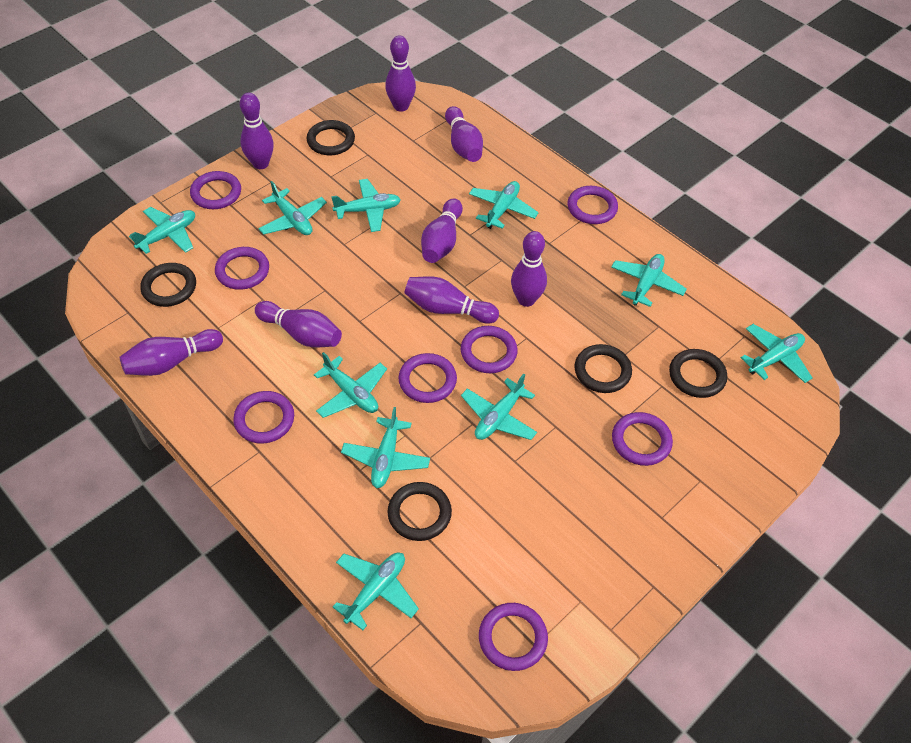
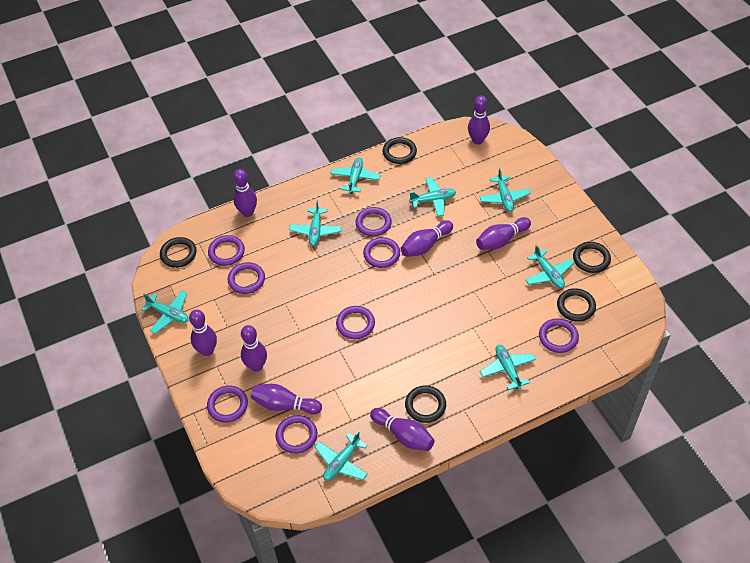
turquoise plane: 10 -> 8

